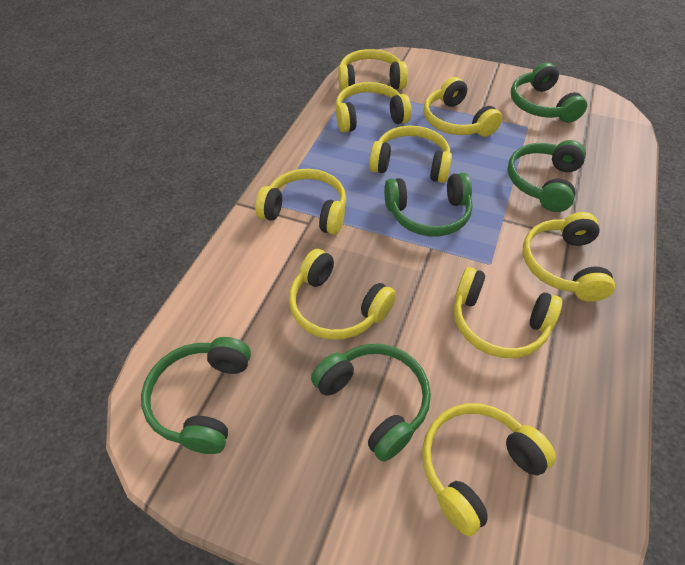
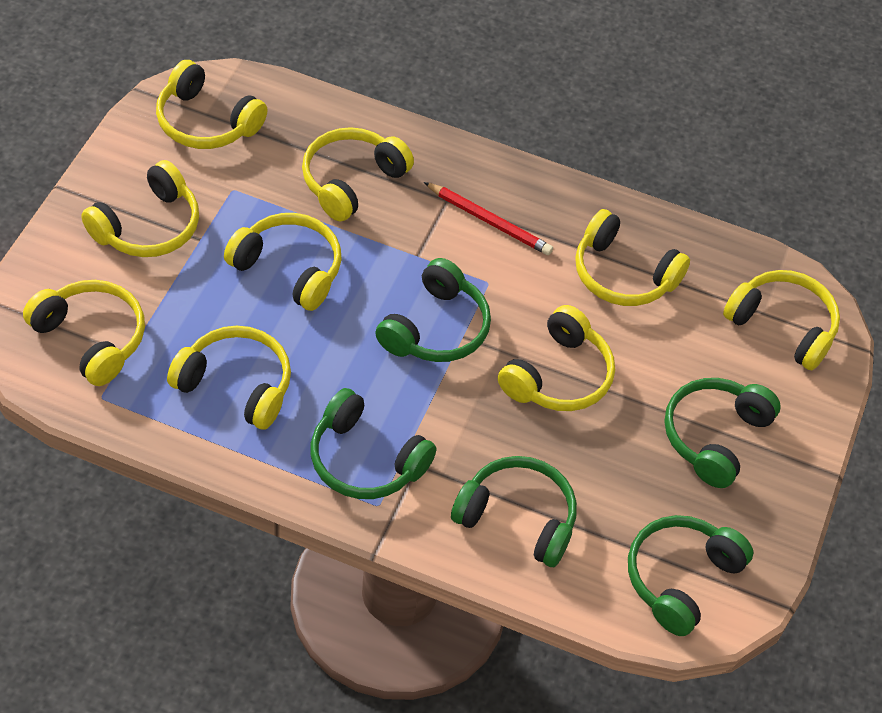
red pencil: 0 -> 1

